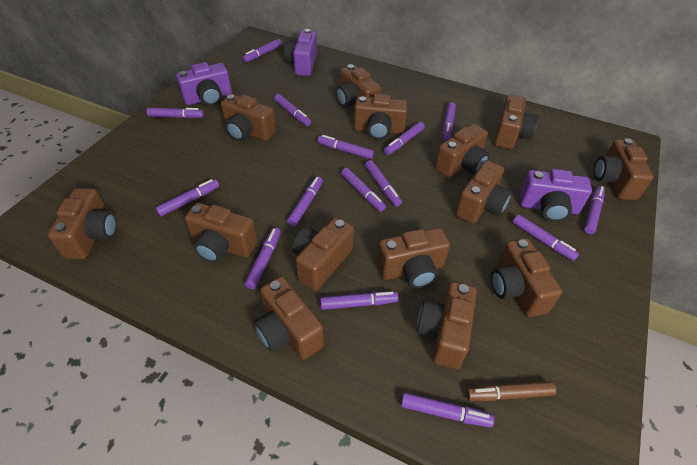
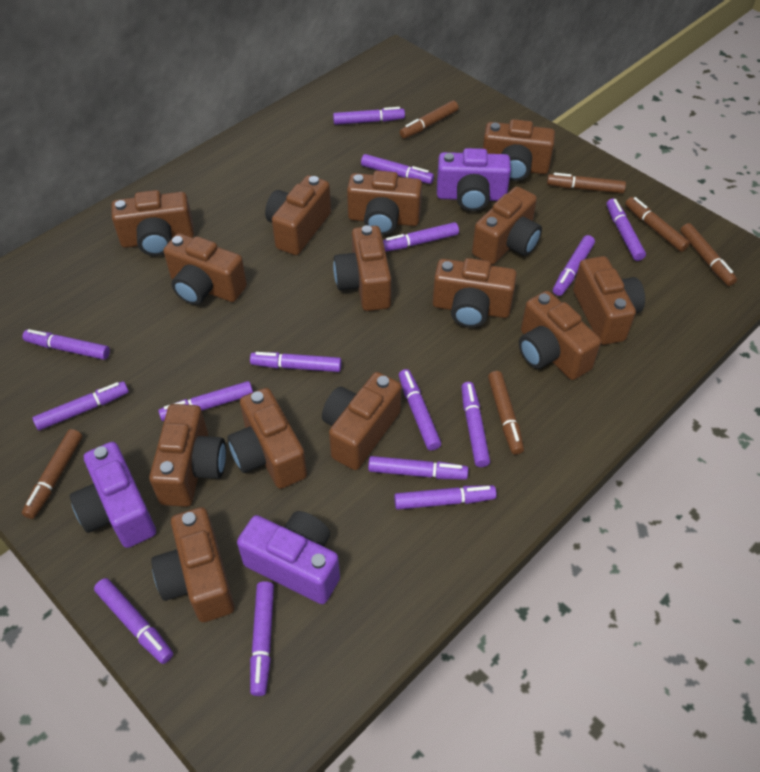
brown marker: 1 -> 6

